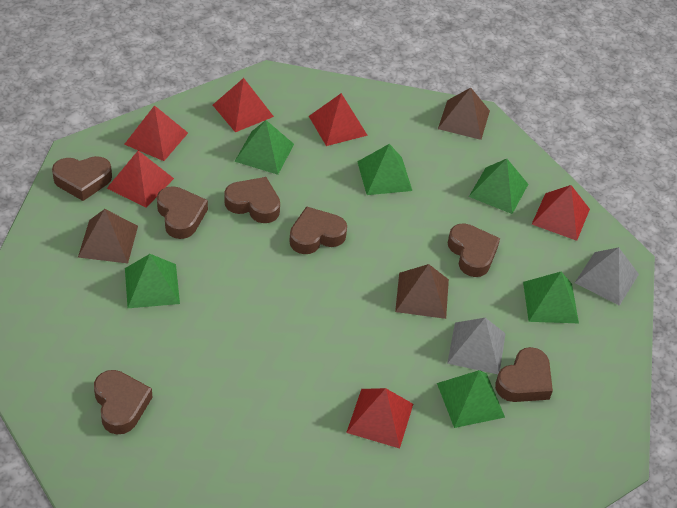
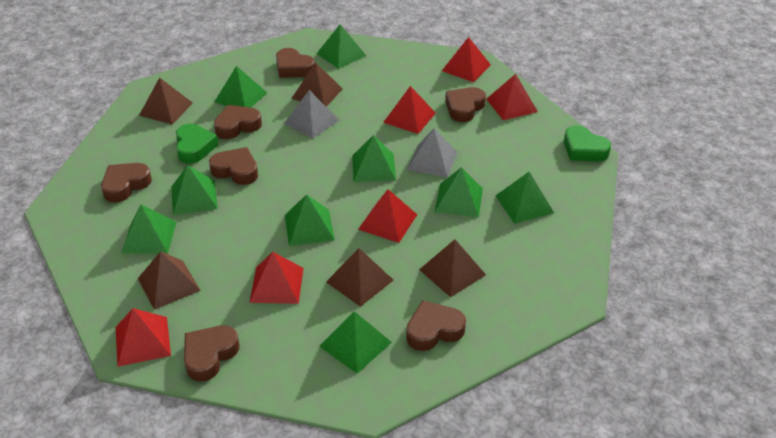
brown pyramid: 3 -> 5
green heart: 0 -> 2
green pyramid: 6 -> 9

